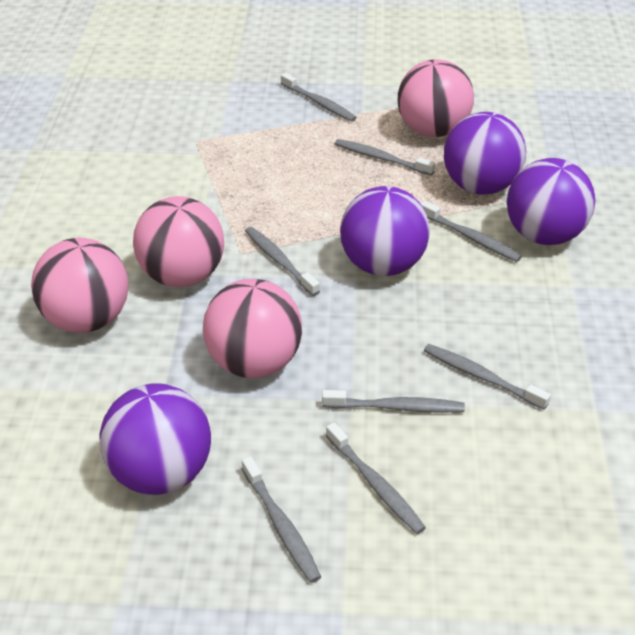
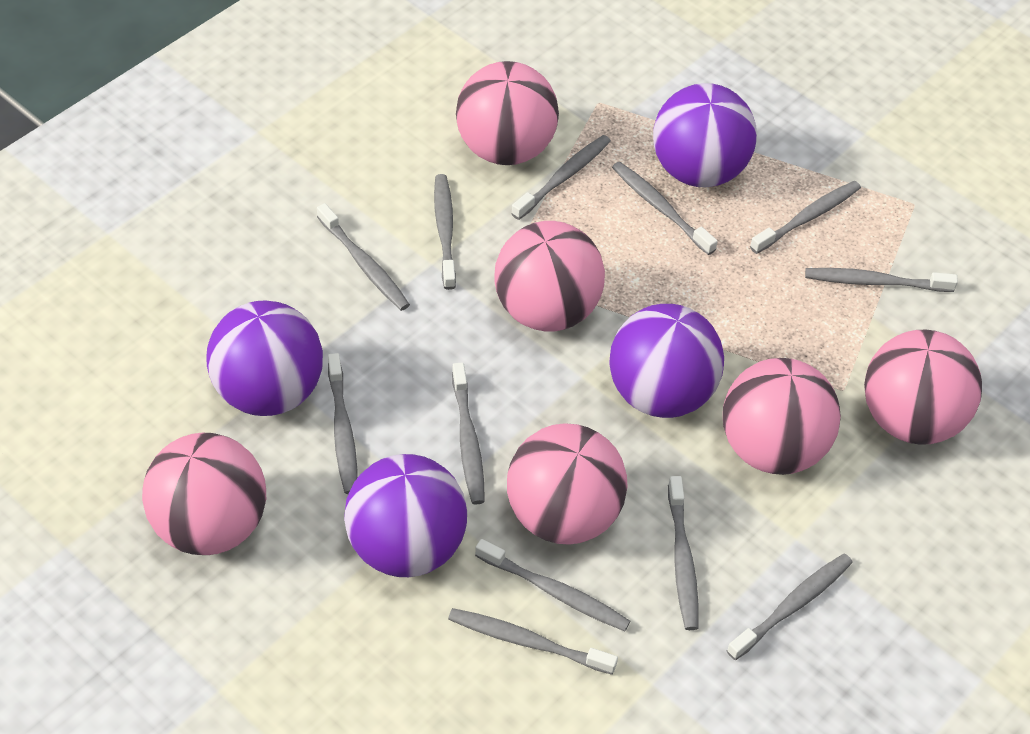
grey toothbrush: 8 -> 12
pink ball: 4 -> 6

